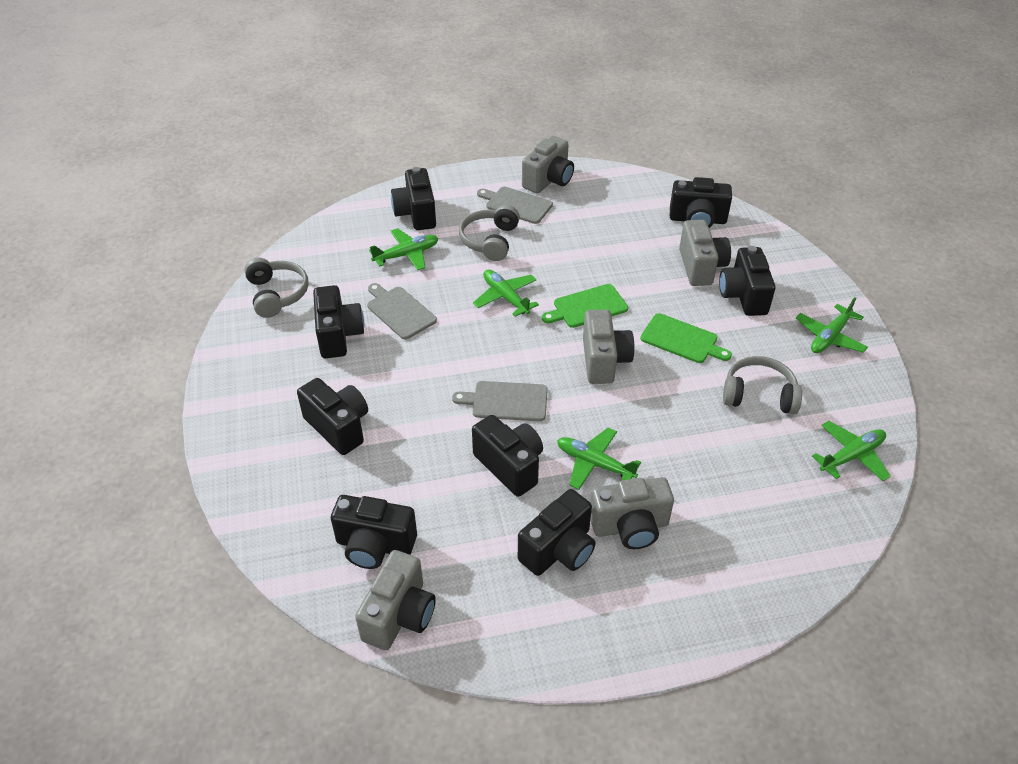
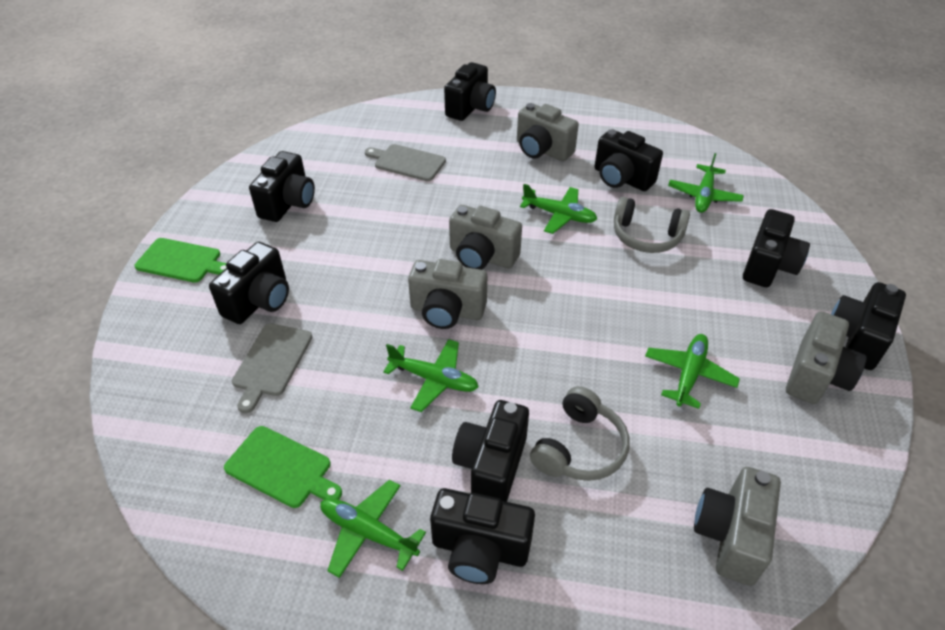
grey cutting board: 3 -> 2
grey headphones: 3 -> 2

